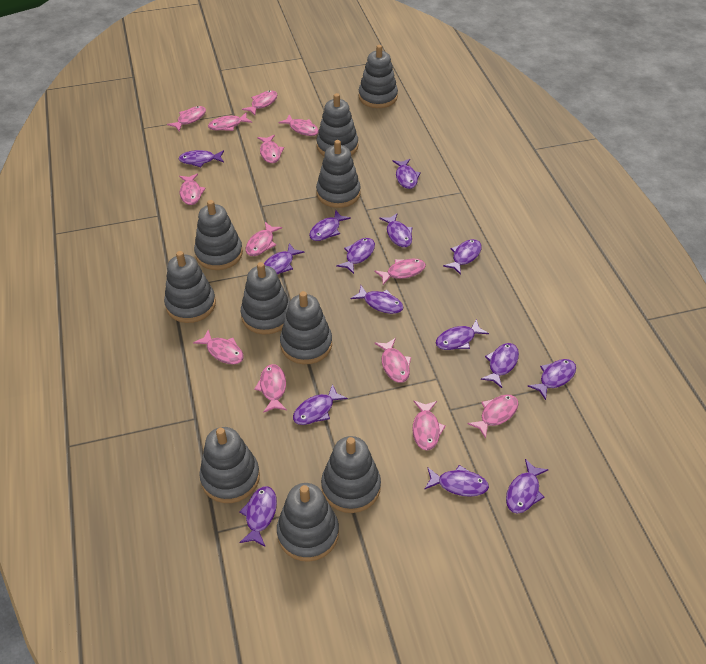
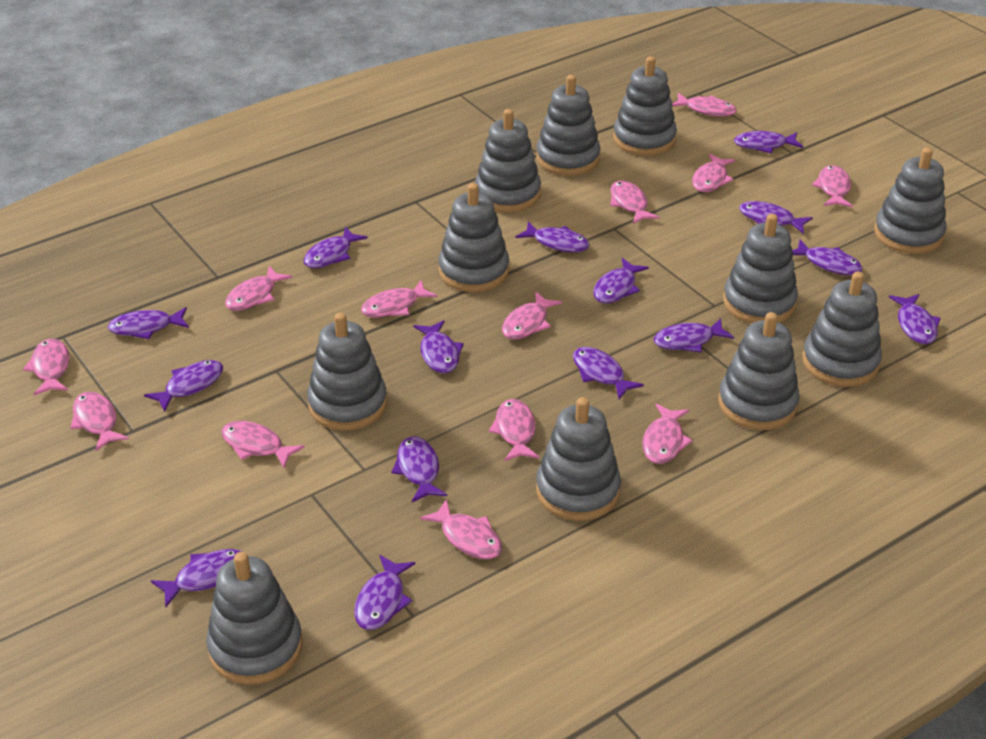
grey stacking toy: 10 -> 11

